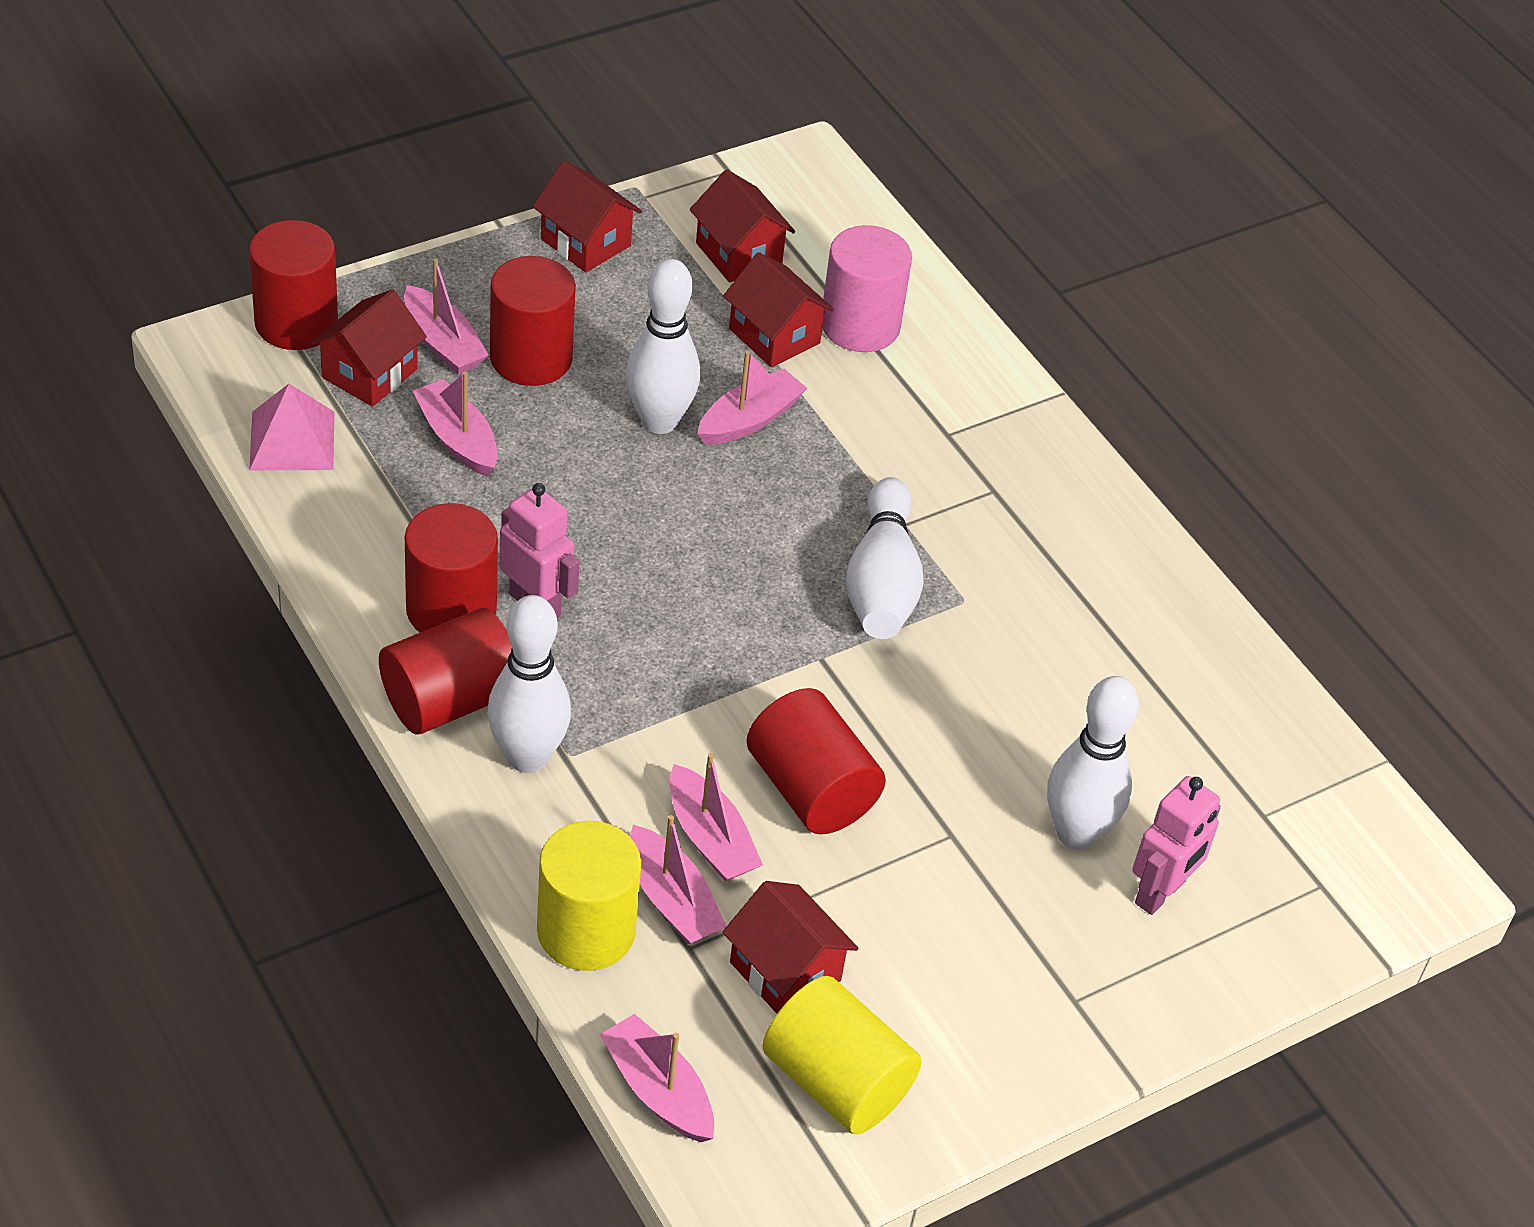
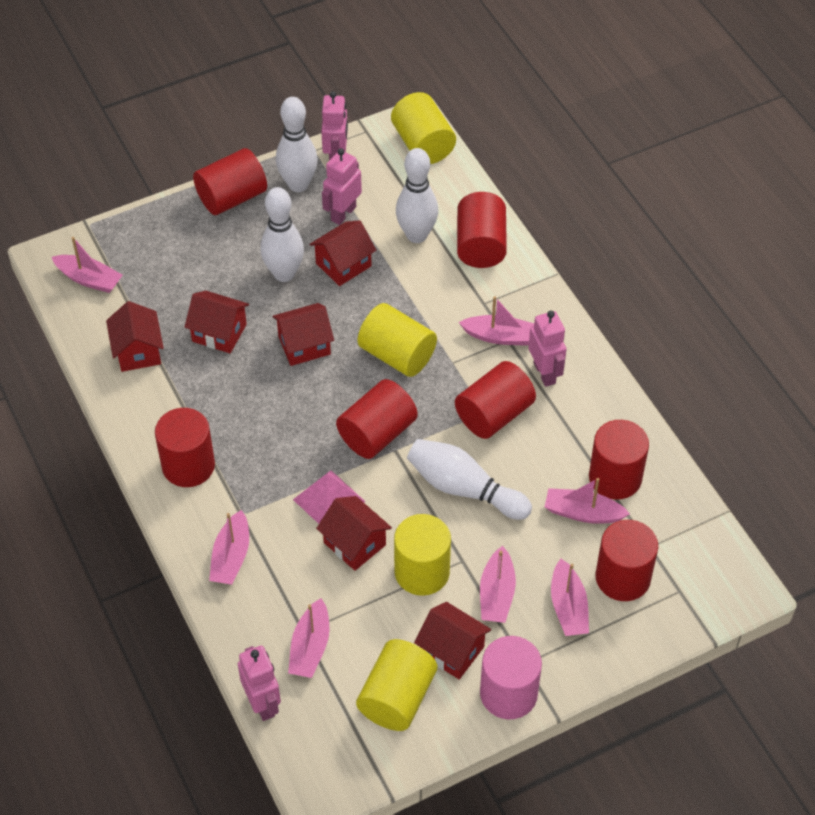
pink boat: 6 -> 7
pink robot: 2 -> 4
red cylinder: 5 -> 7
red house: 5 -> 6
yellow cylinder: 2 -> 4

